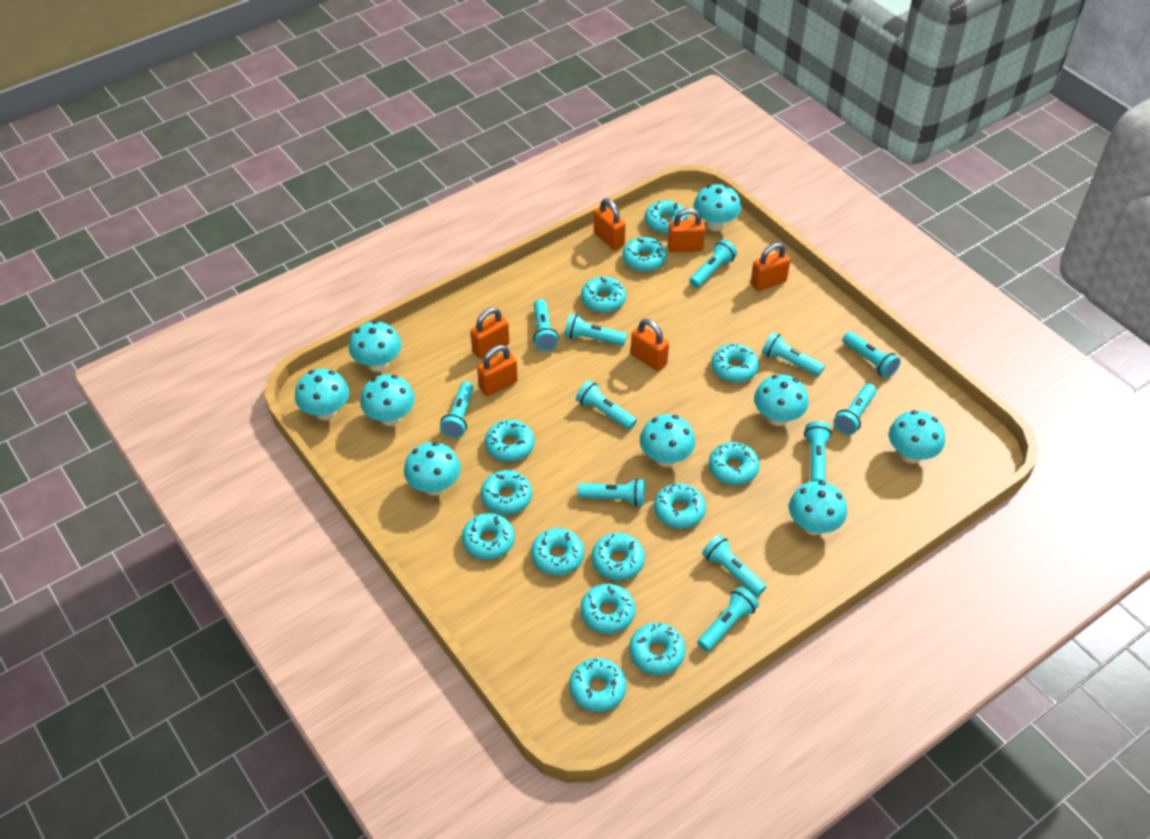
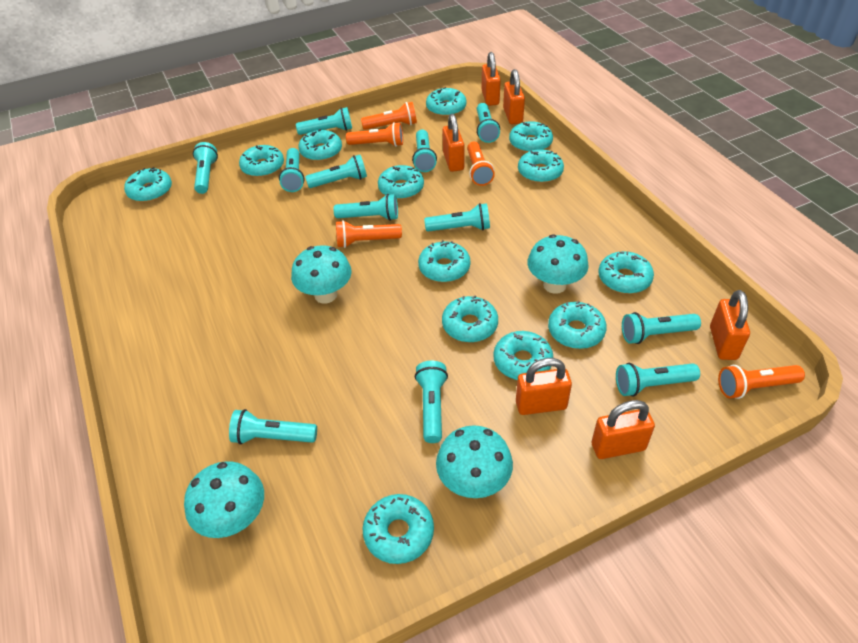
orange flashlight: 0 -> 5
turquoise donut: 14 -> 13
turquoise mushroom: 9 -> 4

